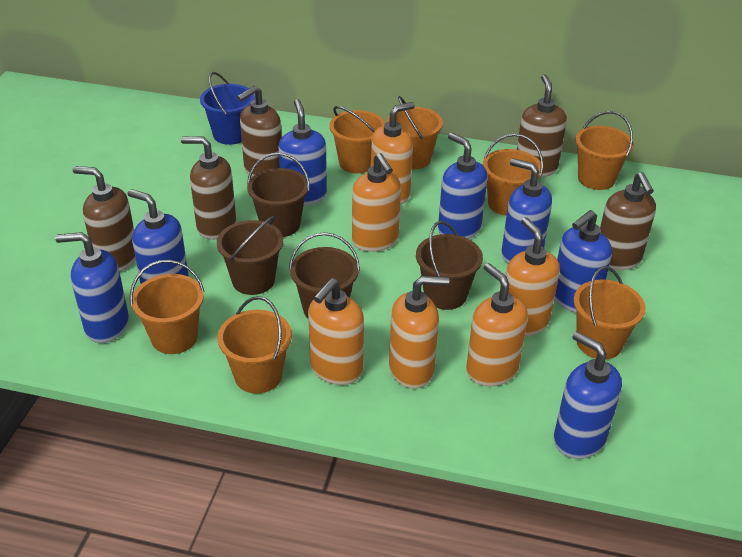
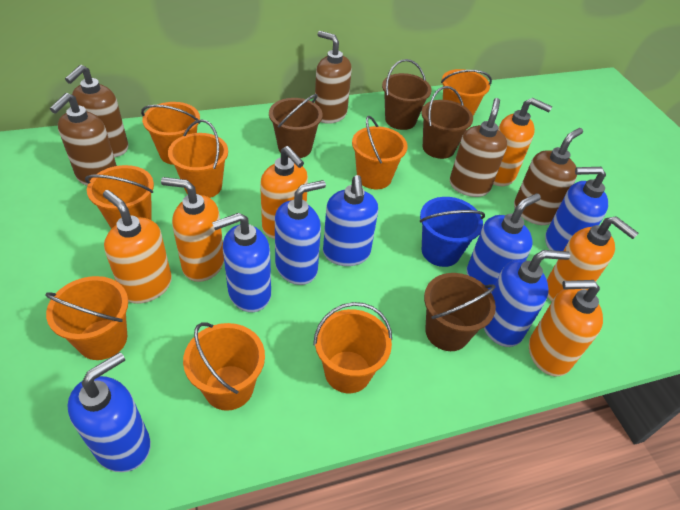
orange bucket: 7 -> 8

